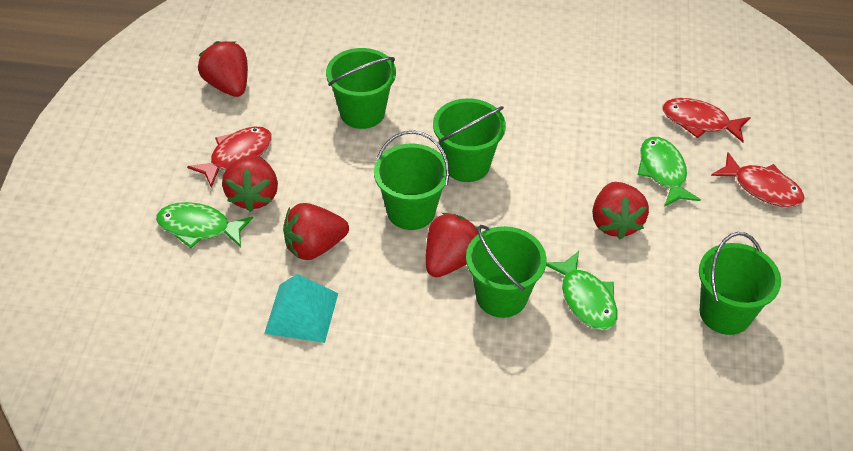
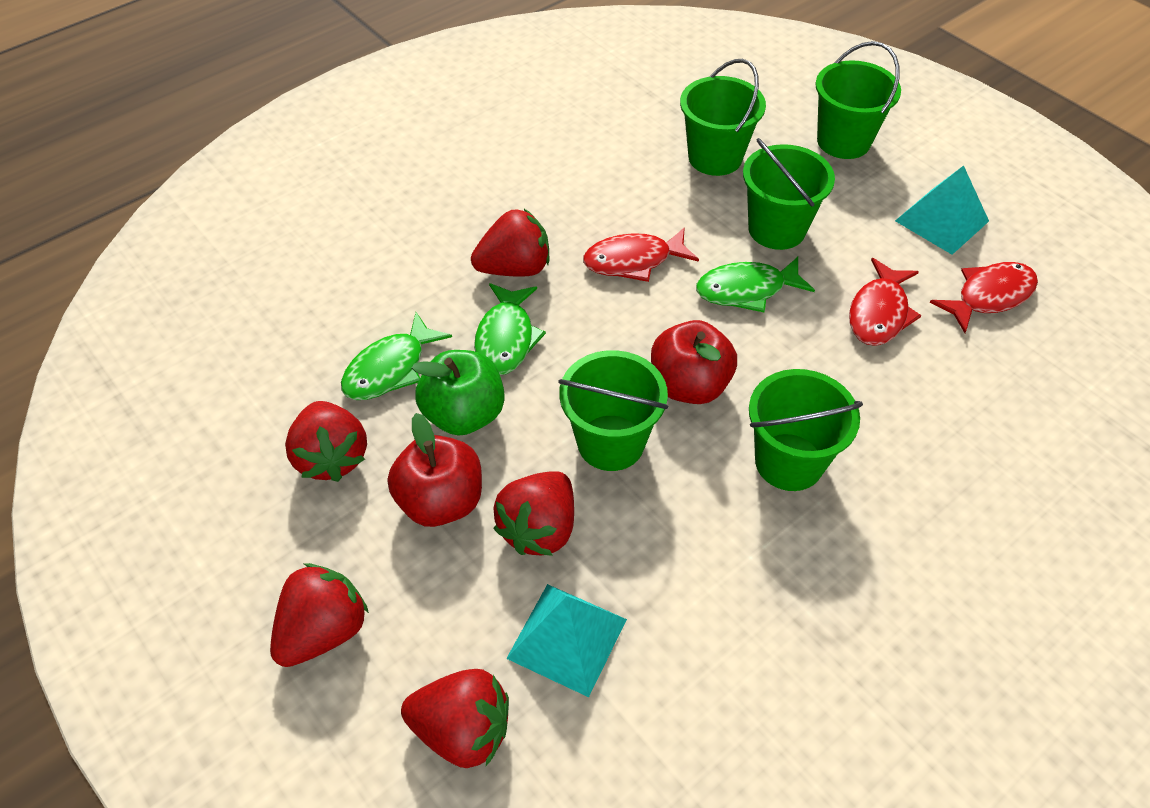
green apple: 0 -> 1
red apple: 0 -> 2
turquoise pyramid: 1 -> 2

